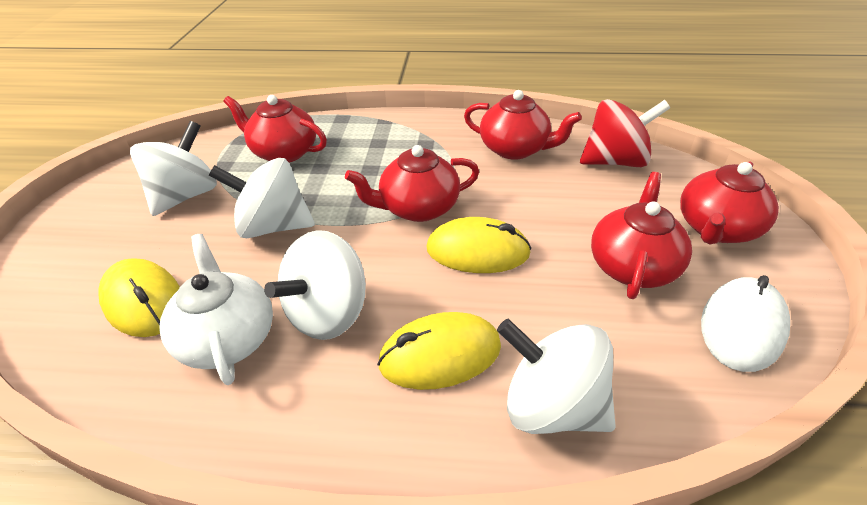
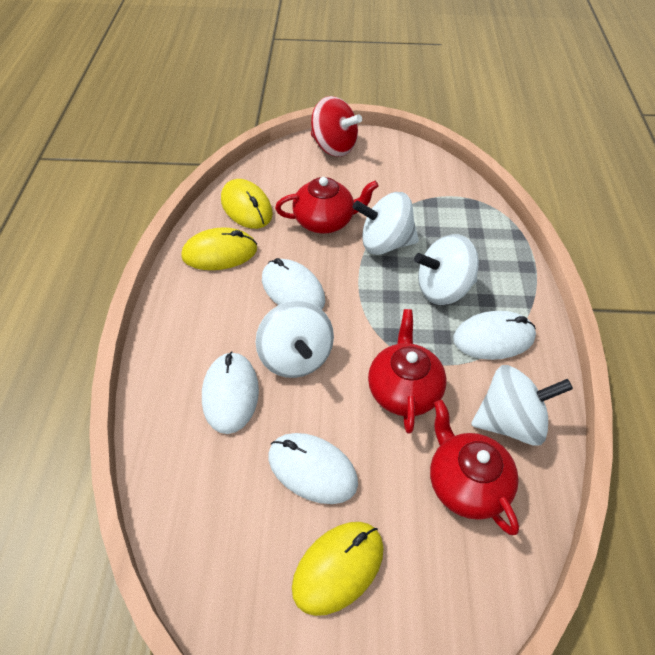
red teapot: 5 -> 3
white mouse: 1 -> 4
white teapot: 1 -> 0

